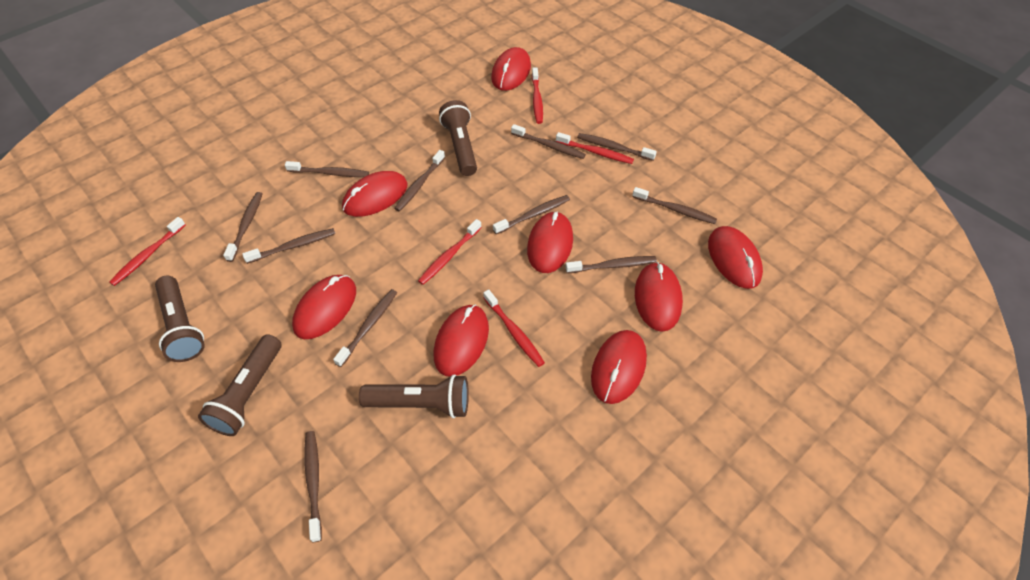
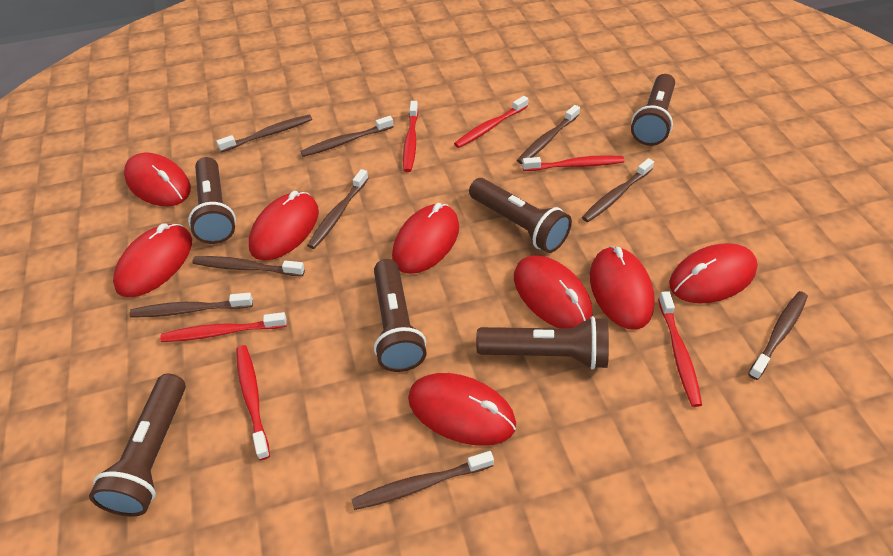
brown flashlight: 4 -> 6
brown toothbrush: 11 -> 9
red toothbrush: 5 -> 6

